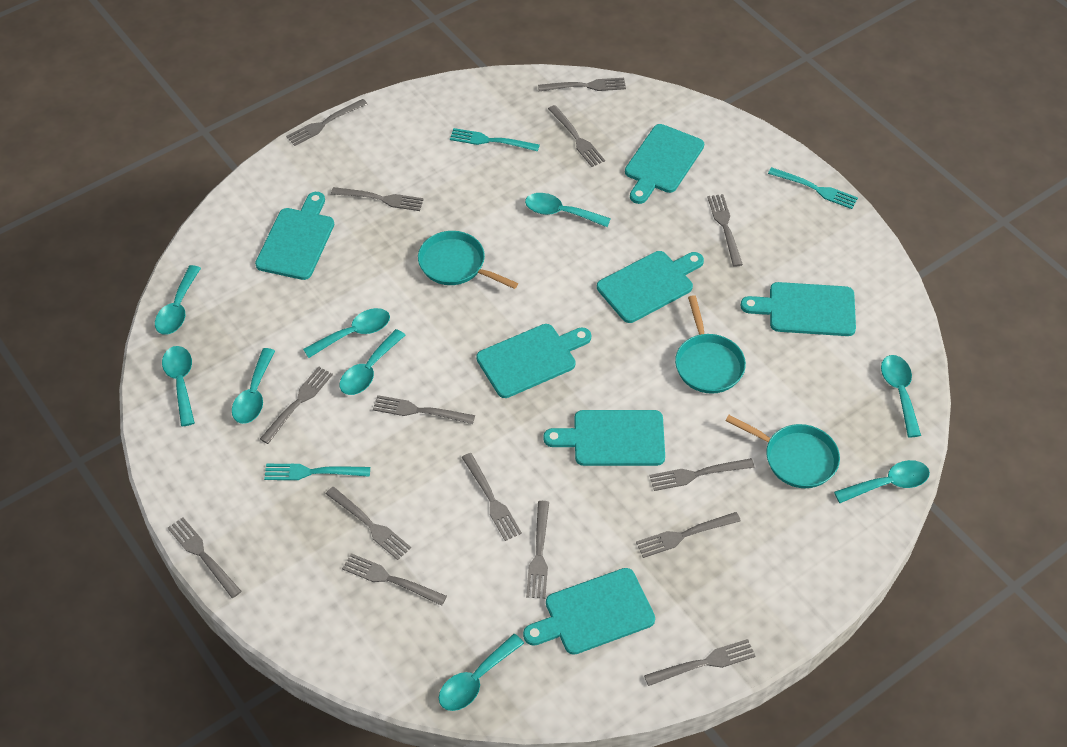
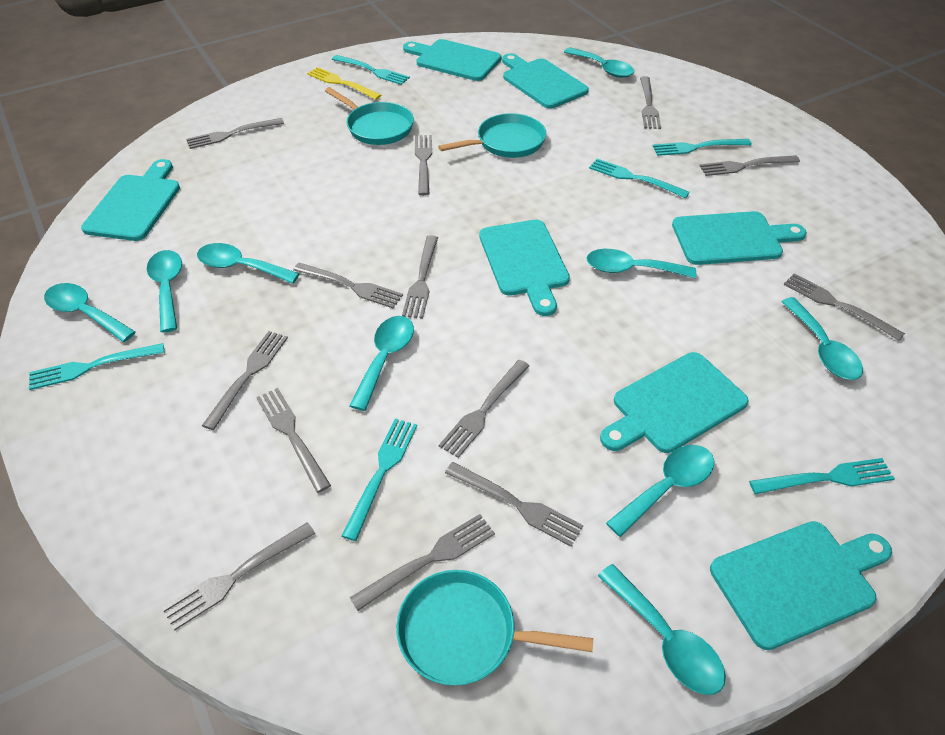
grey fork: 15 -> 13
turquoise fork: 3 -> 6
yellow fork: 0 -> 1

